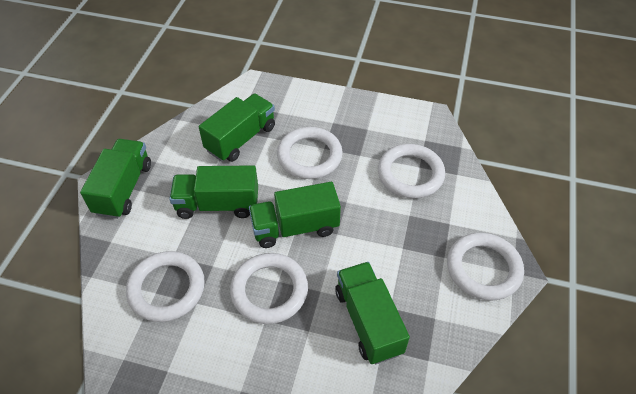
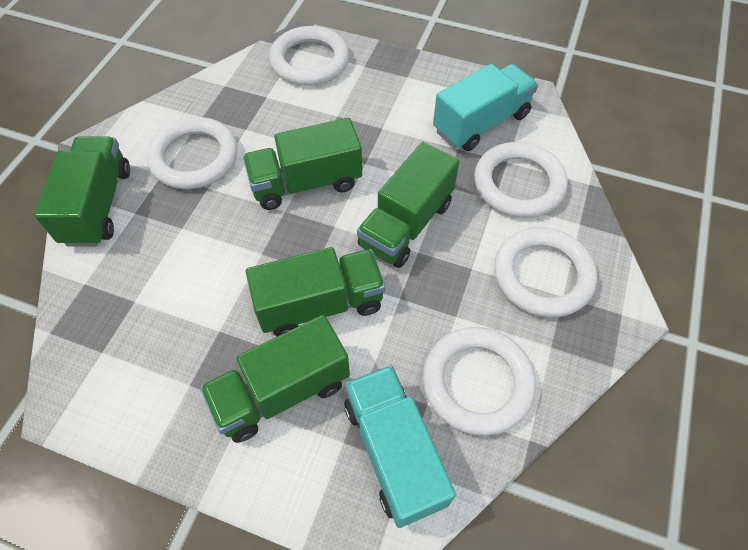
turquoise truck: 0 -> 2

